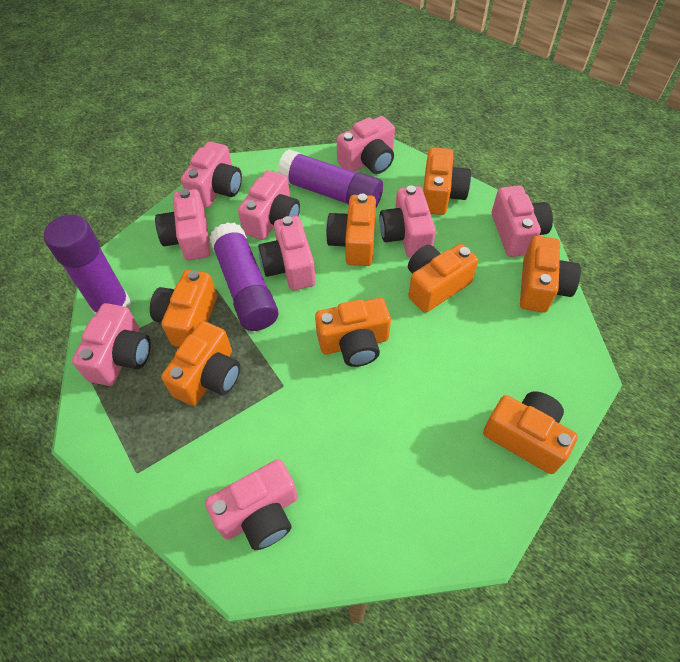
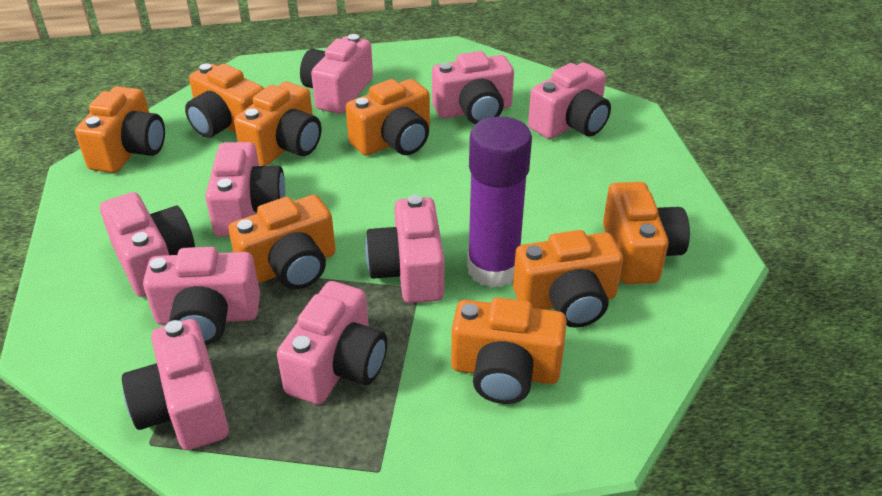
purple glue stick: 3 -> 1

